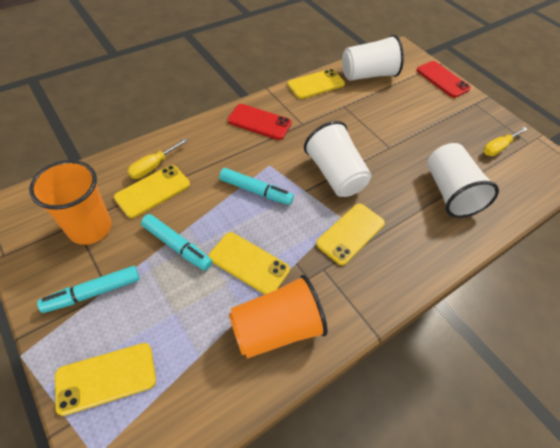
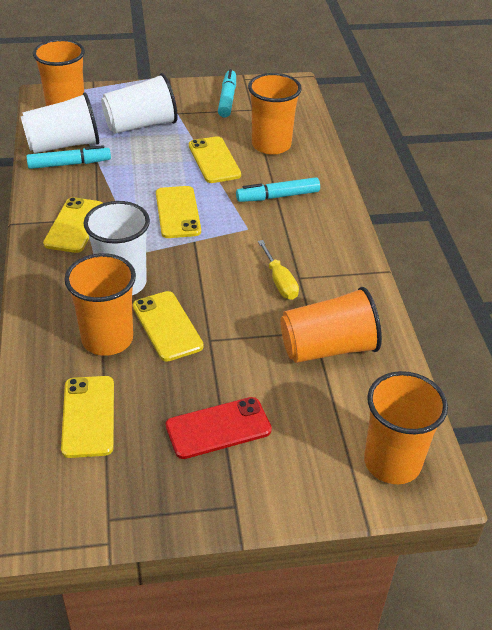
orange cup: 2 -> 5
red phone: 2 -> 1
yellow screwdriver: 2 -> 1

